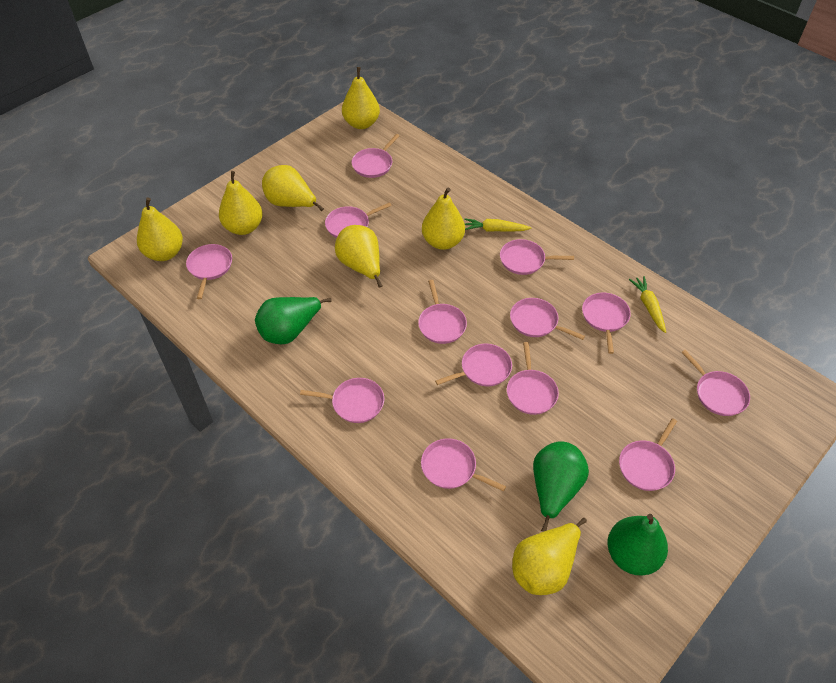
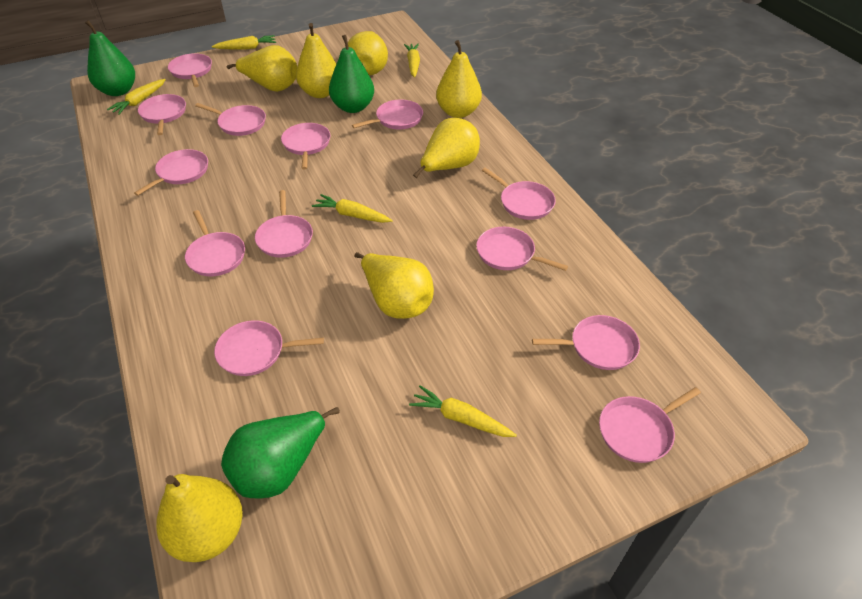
yellow carrot: 2 -> 5

